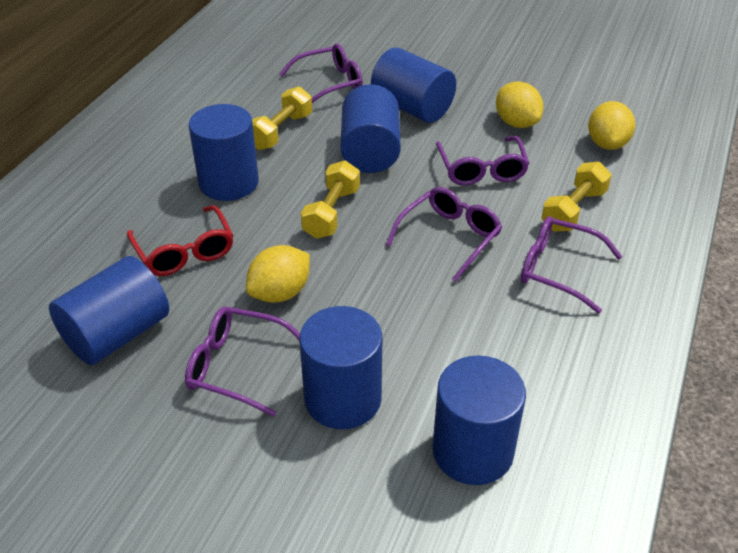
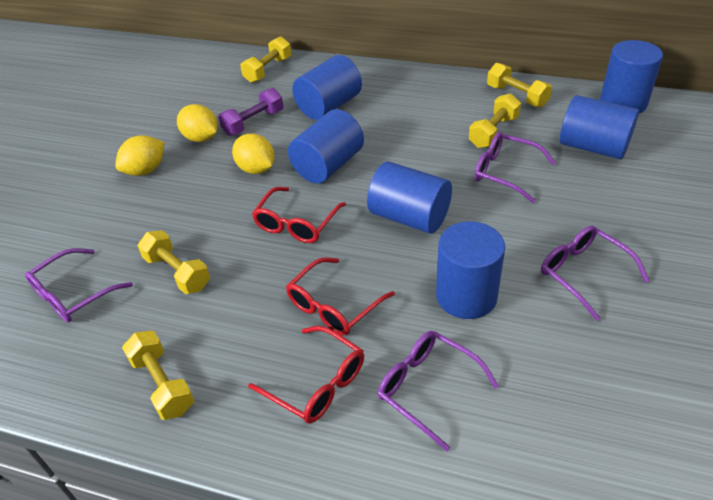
purple dumbbell: 0 -> 1
purple glasses: 5 -> 4
red glasses: 1 -> 3
yellow dumbbell: 3 -> 5

